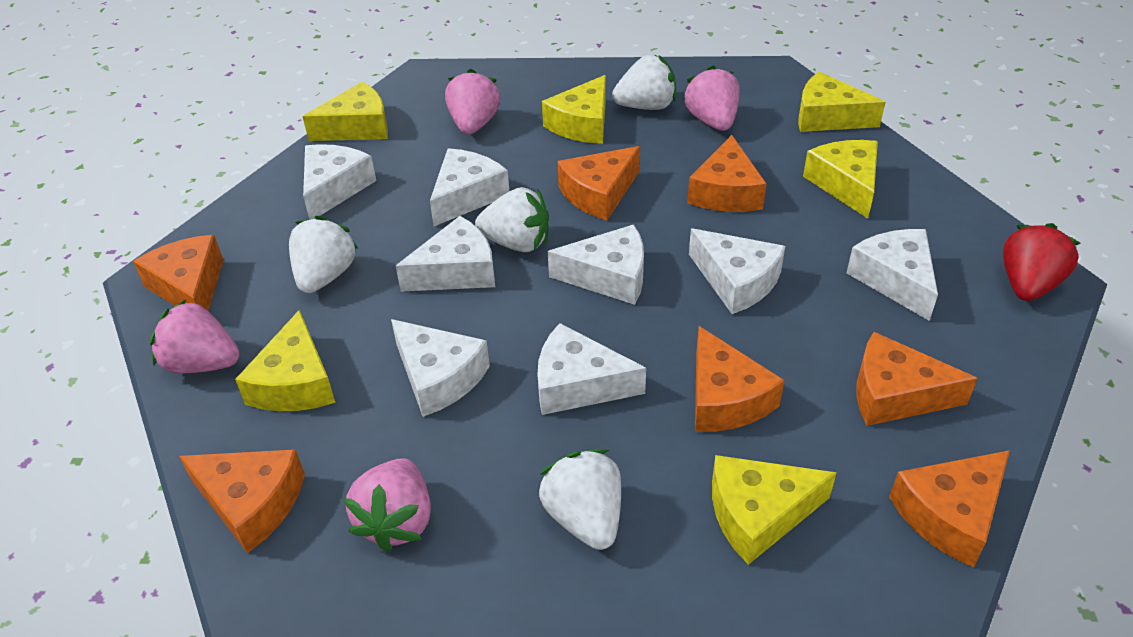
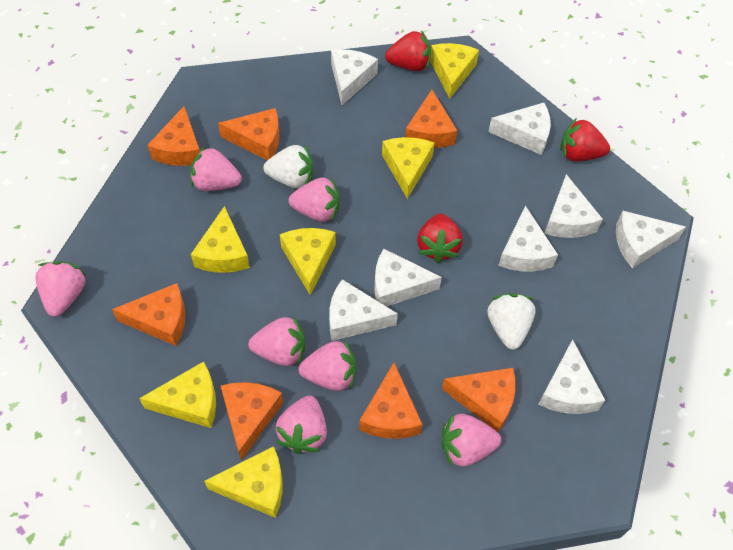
pink strawberry: 4 -> 7
red strawberry: 1 -> 3
white strawberry: 4 -> 2

